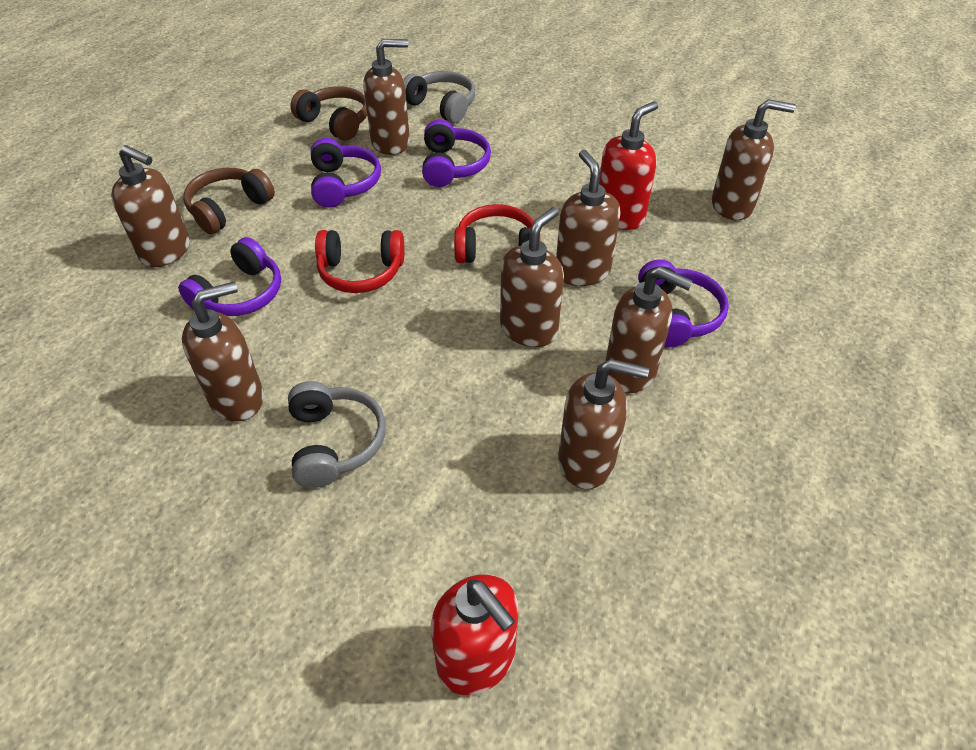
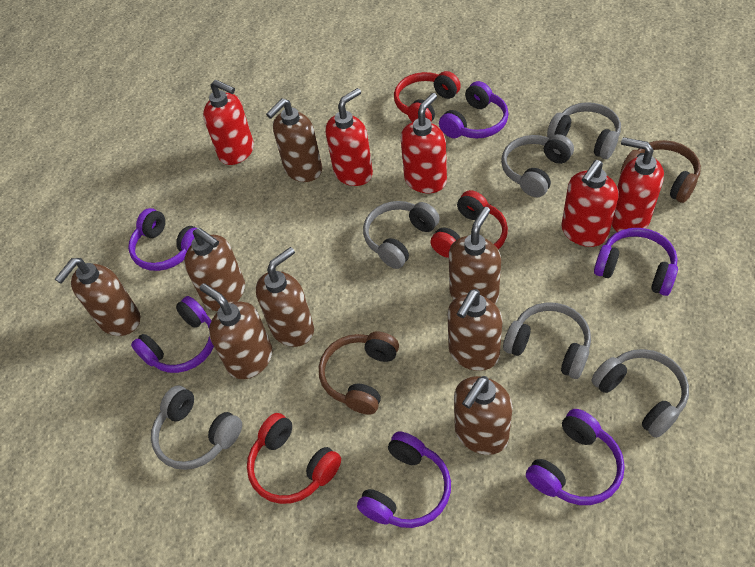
grey headphones: 2 -> 6
purple headphones: 4 -> 6
red headphones: 2 -> 3
red soap dispenser: 2 -> 5

